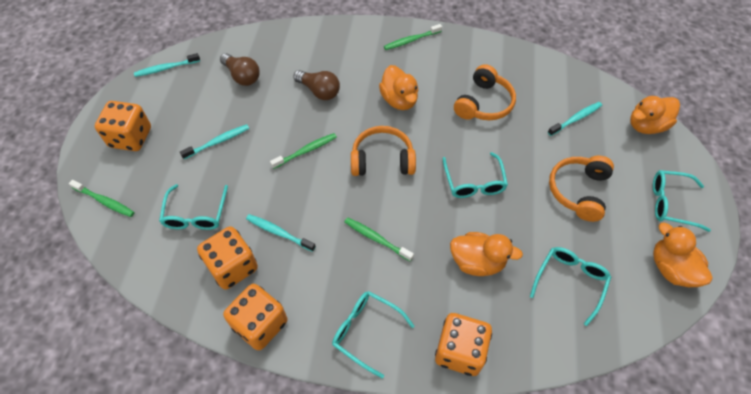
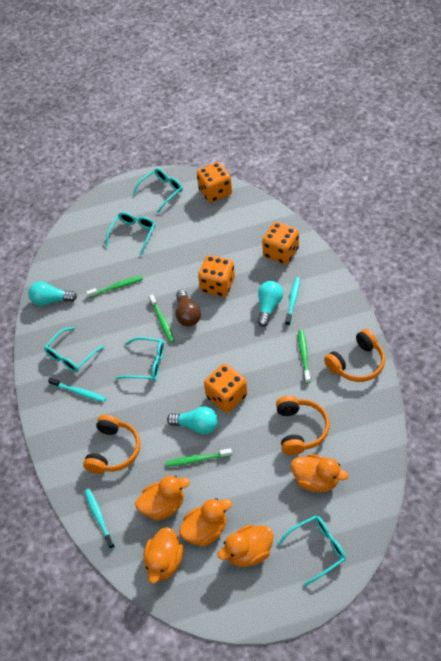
brown light bulb: 2 -> 1
orange duck: 4 -> 5
turquoise light bulb: 0 -> 3
turquoise toothbrush: 4 -> 3

